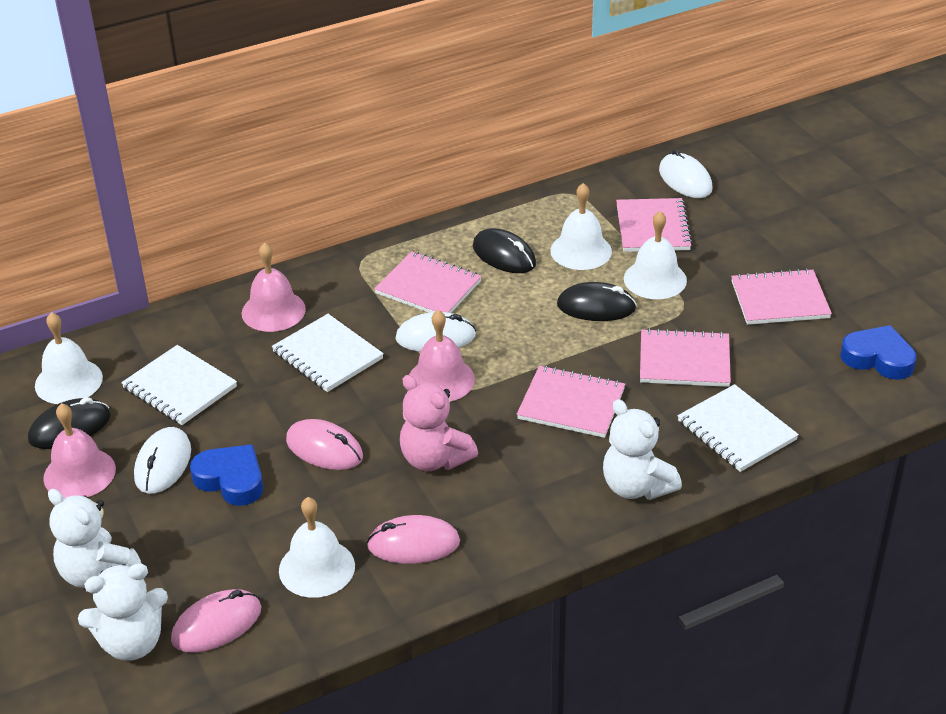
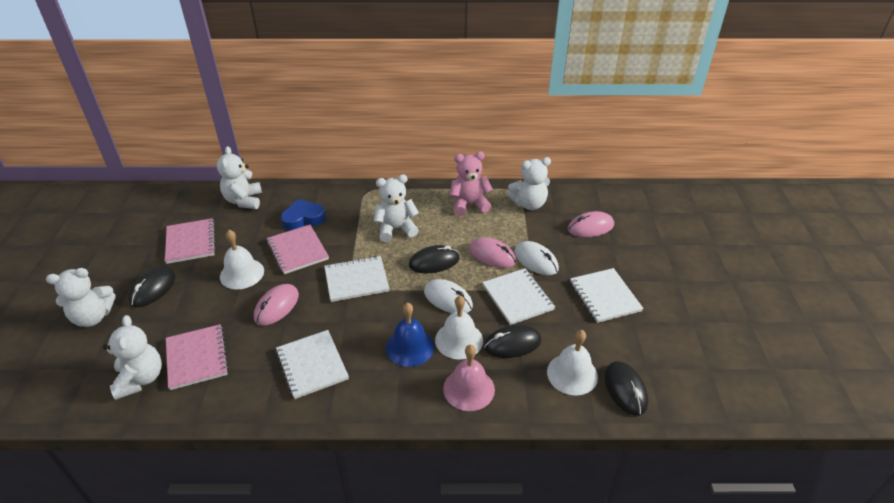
black mouse: 3 -> 4
blue bell: 0 -> 1
blue heart: 2 -> 1
pink bell: 3 -> 1
pink notebook: 5 -> 3
white bell: 4 -> 3
white mouse: 3 -> 2
white notebook: 3 -> 4
white teddy bear: 3 -> 5

